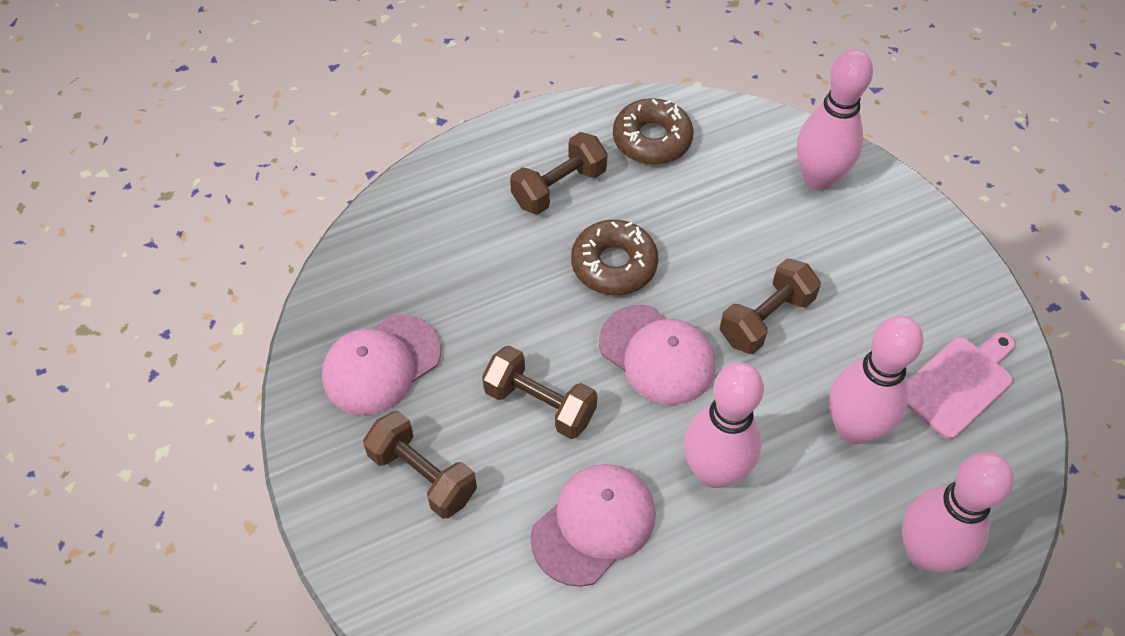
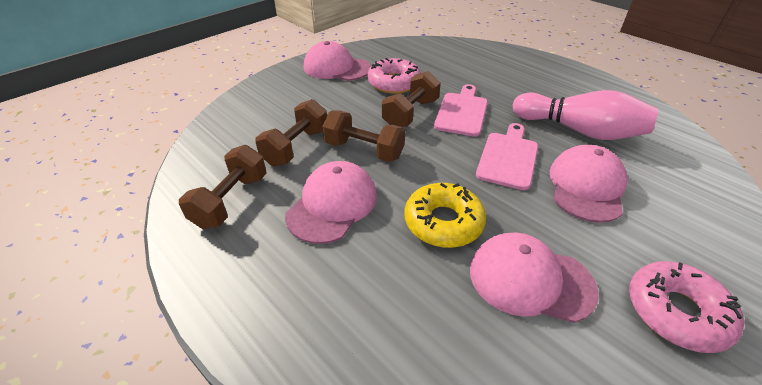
brown donut: 2 -> 0
pink bowling pin: 4 -> 1
pink cap: 3 -> 4
pink cutting board: 1 -> 2
pink donut: 0 -> 2
yellow donut: 0 -> 1

